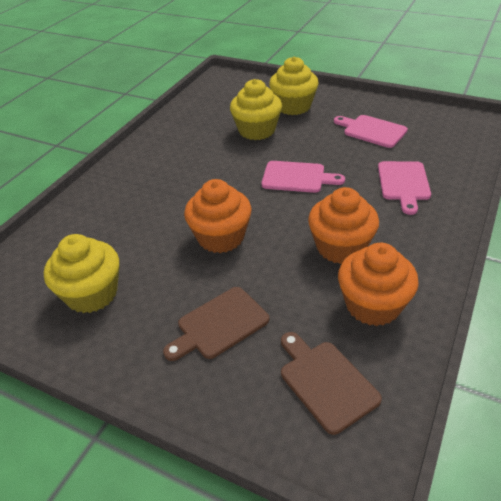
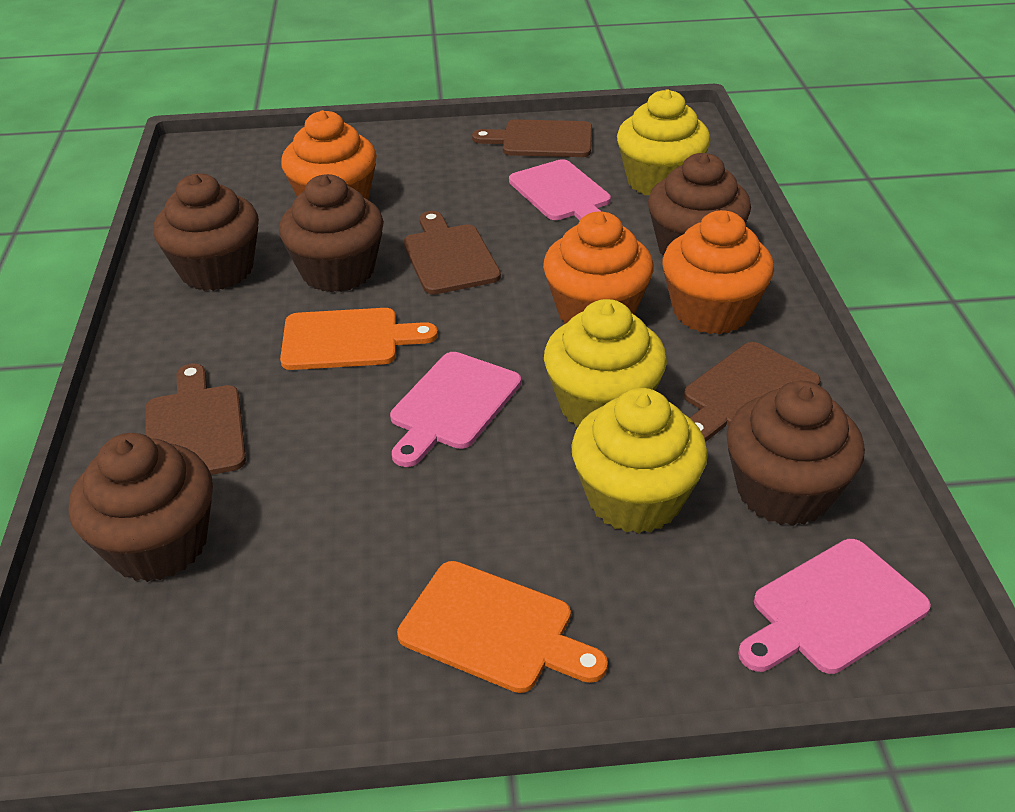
brown cupcake: 0 -> 5
brown cutting board: 2 -> 4
orange cutting board: 0 -> 2

